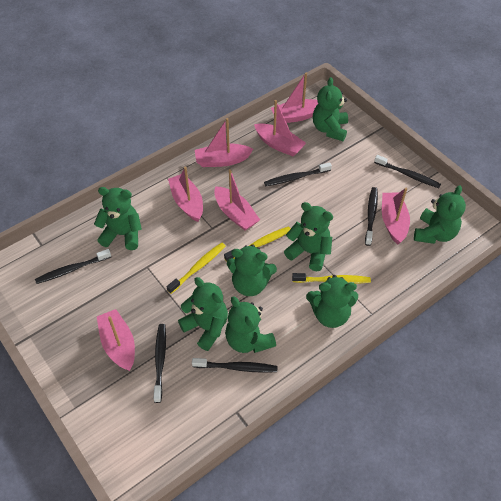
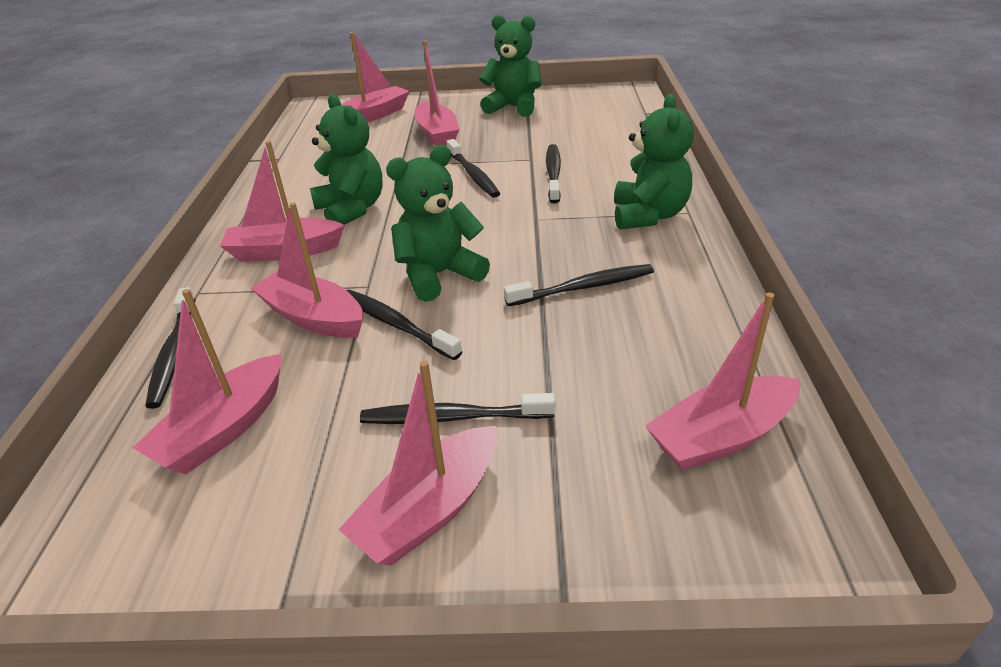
green teddy bear: 8 -> 4
yellow toothbrush: 3 -> 0

